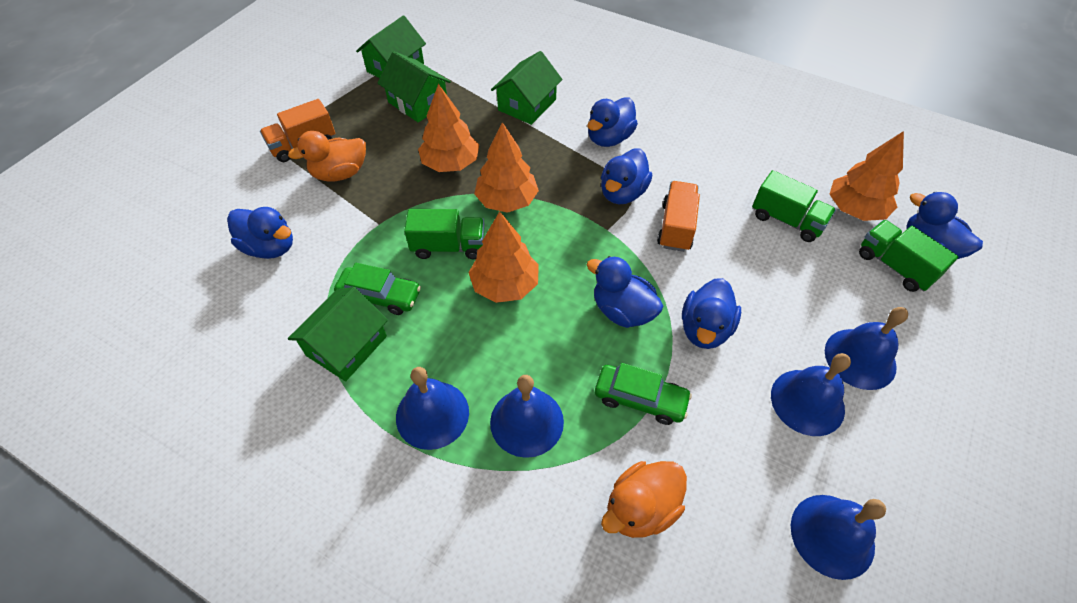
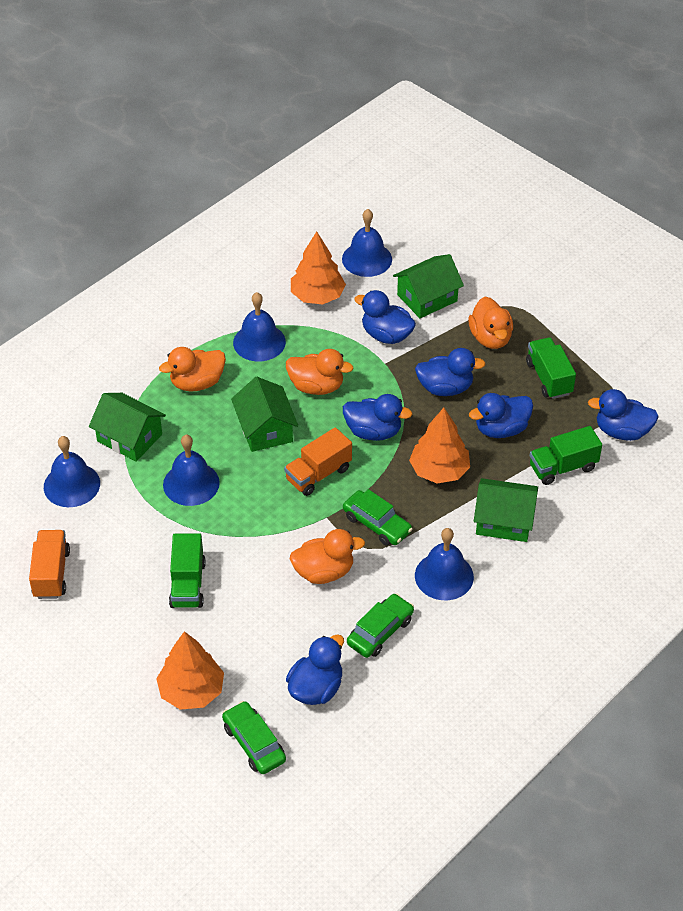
green car: 2 -> 3
orange duck: 2 -> 4
orange tree: 4 -> 3

